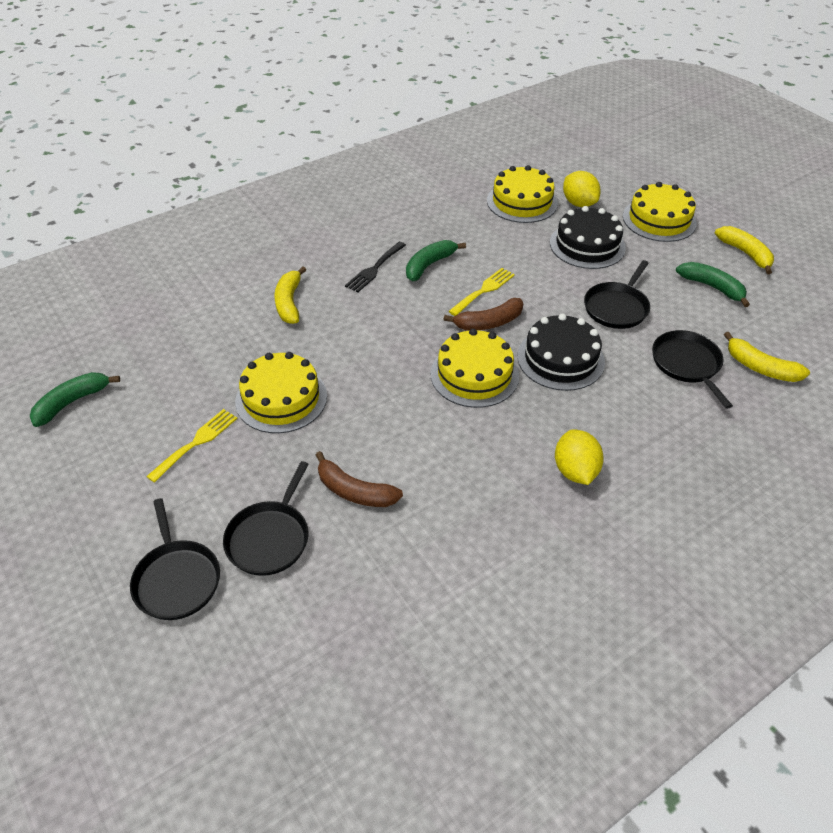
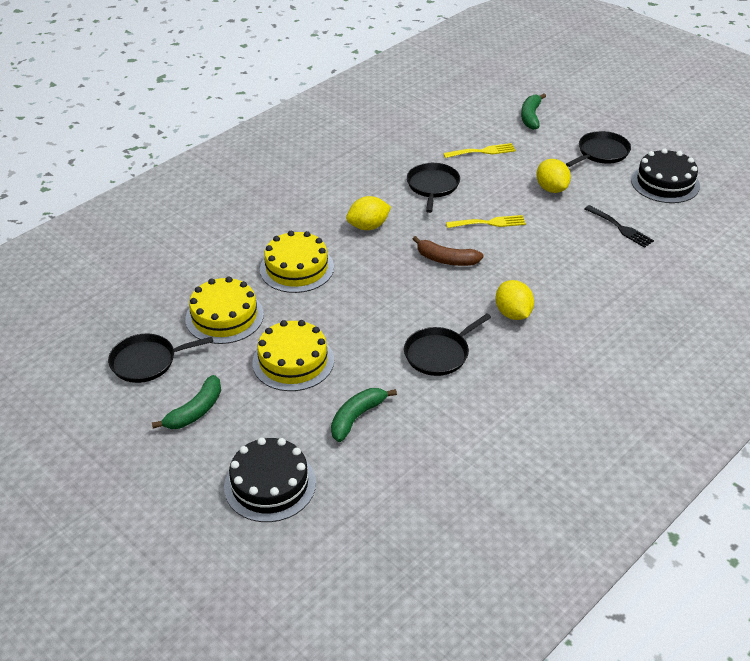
brown banana: 2 -> 1
yellow banana: 3 -> 0
yellow cake: 4 -> 3
yellow lemon: 2 -> 3

